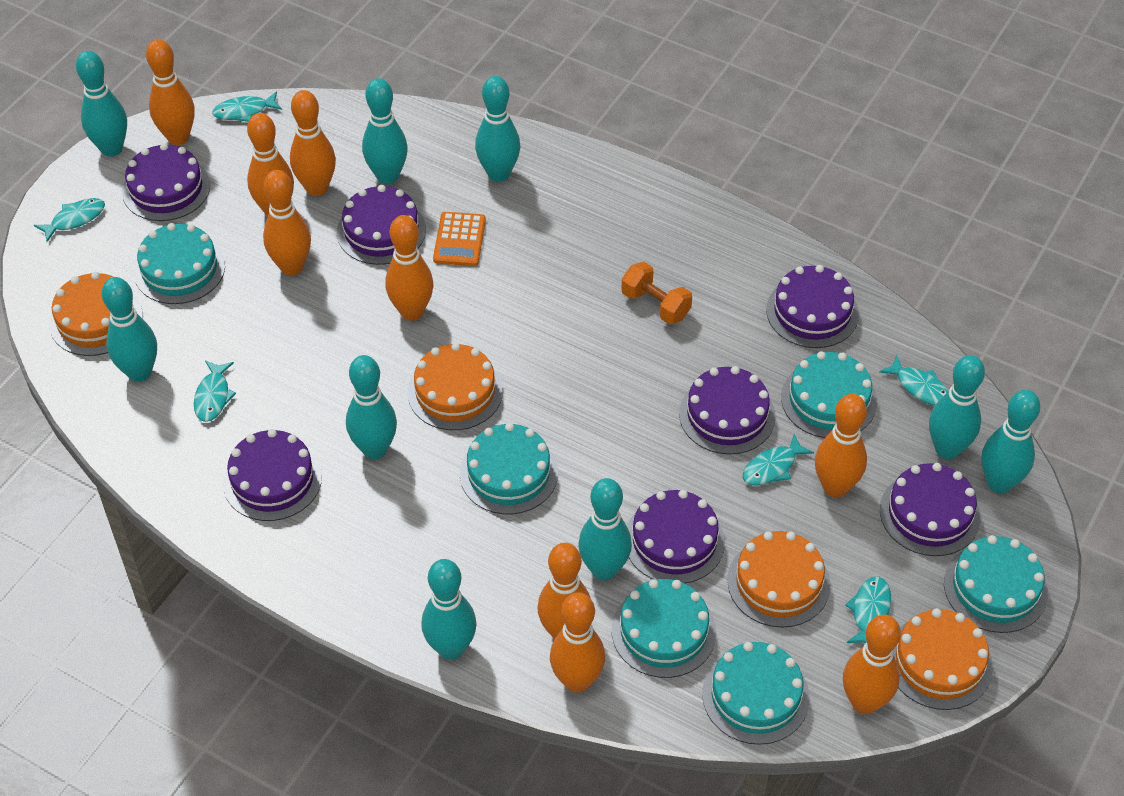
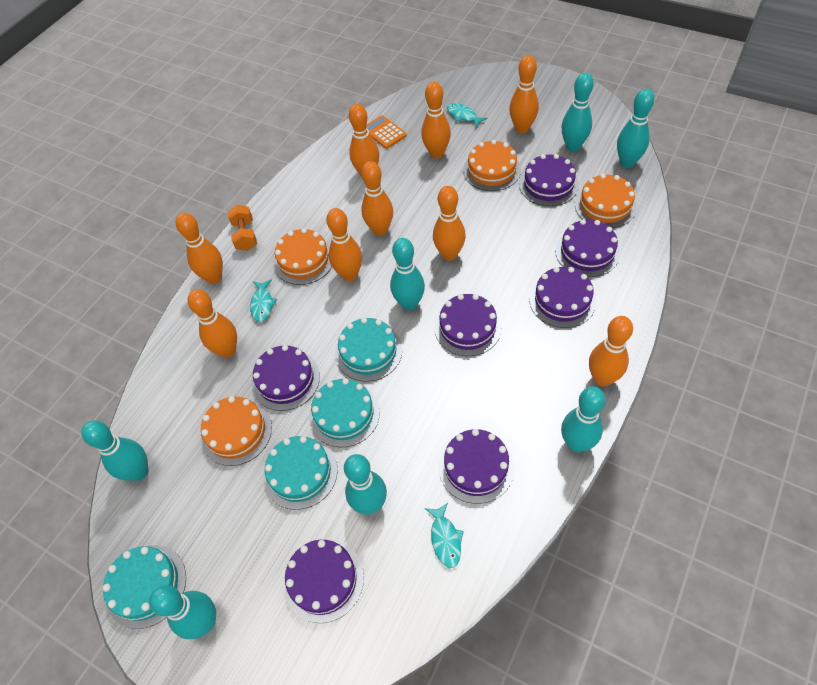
turquoise bowling pin: 9 -> 7
turquoise cake: 6 -> 4
turquoise fish: 6 -> 3

